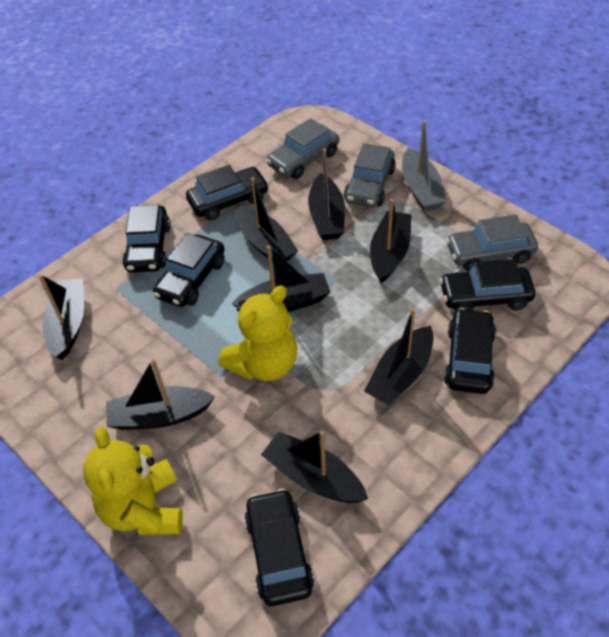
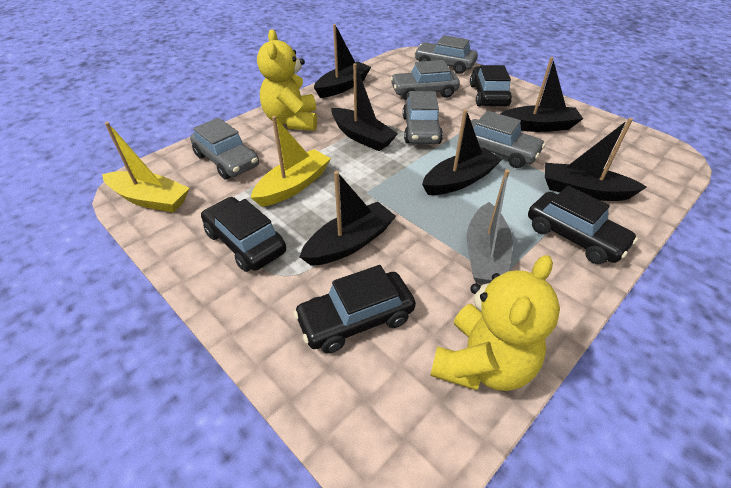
black boat: 8 -> 6
black car: 6 -> 4
grey car: 3 -> 5
yellow boat: 0 -> 2

